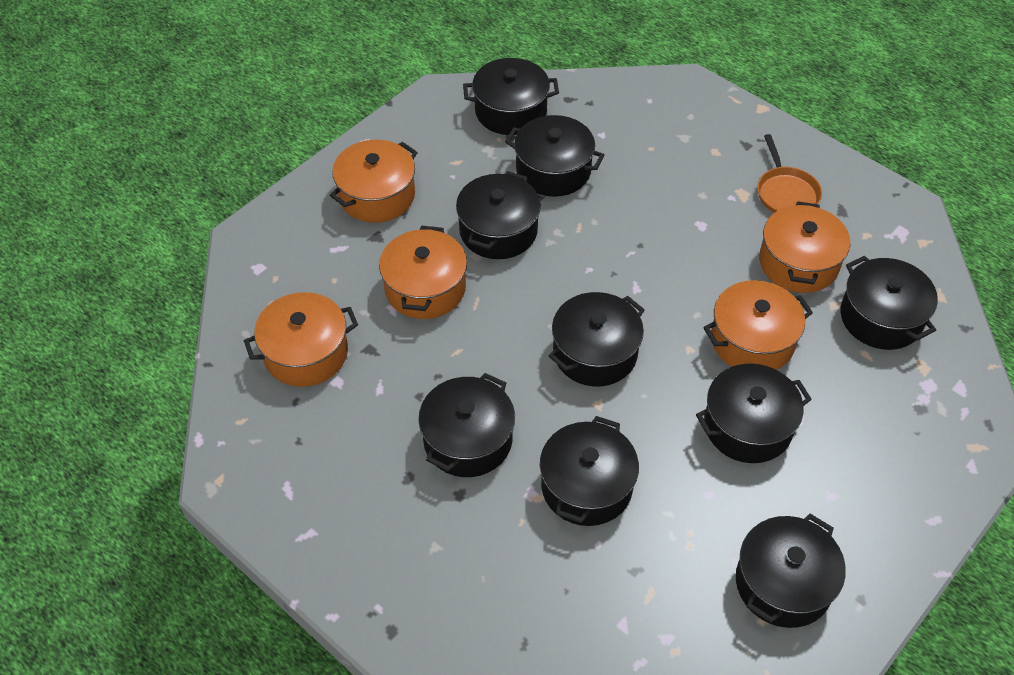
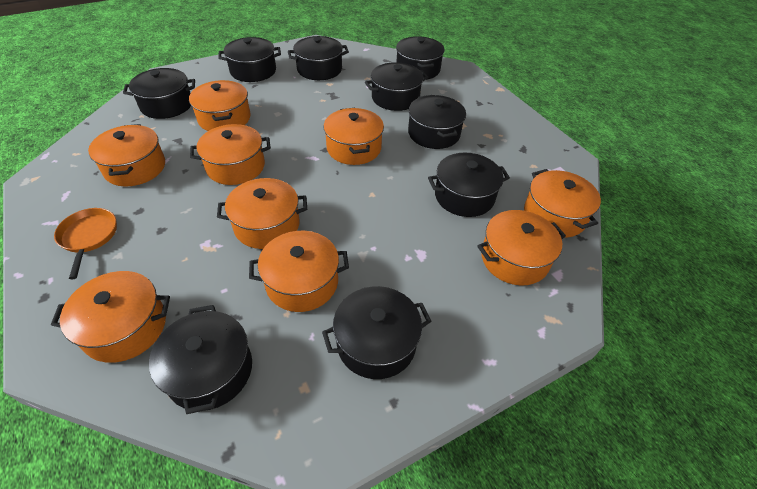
orange pot: 5 -> 9

